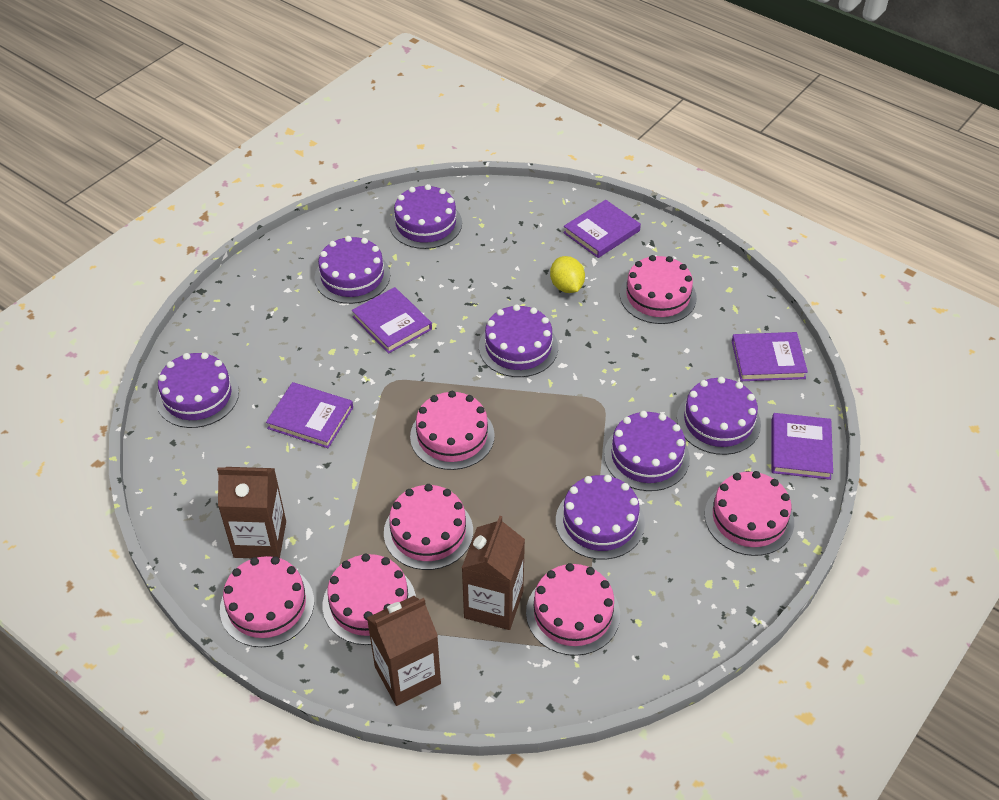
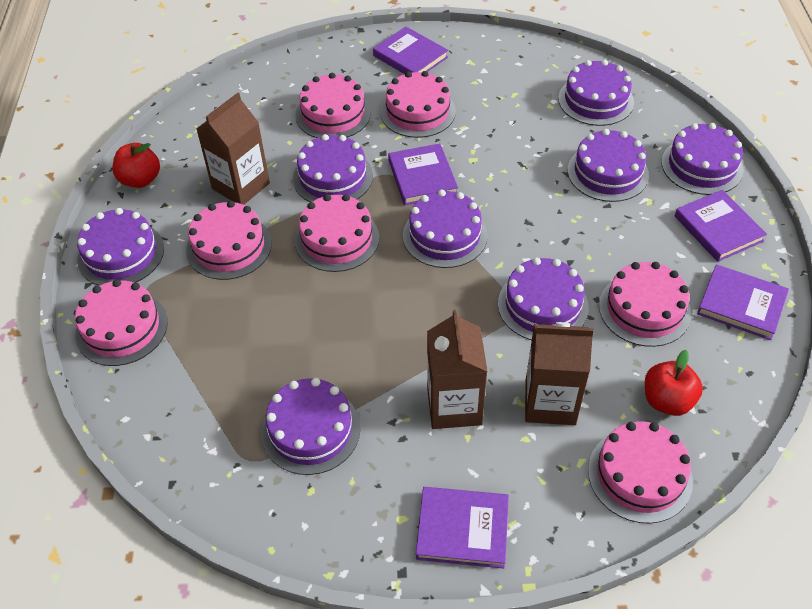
purple cake: 7 -> 8
red apple: 0 -> 2
yellow lemon: 1 -> 0

